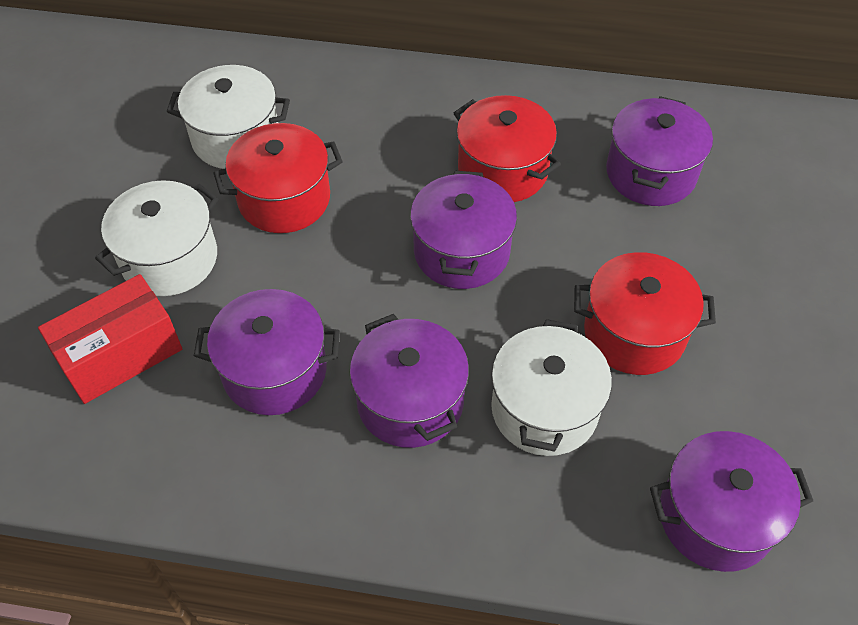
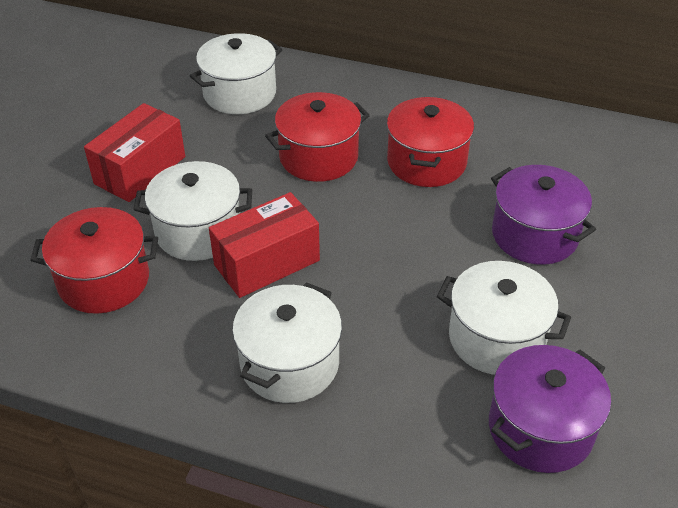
purple pot: 5 -> 2
red box: 1 -> 2
white pot: 3 -> 4

